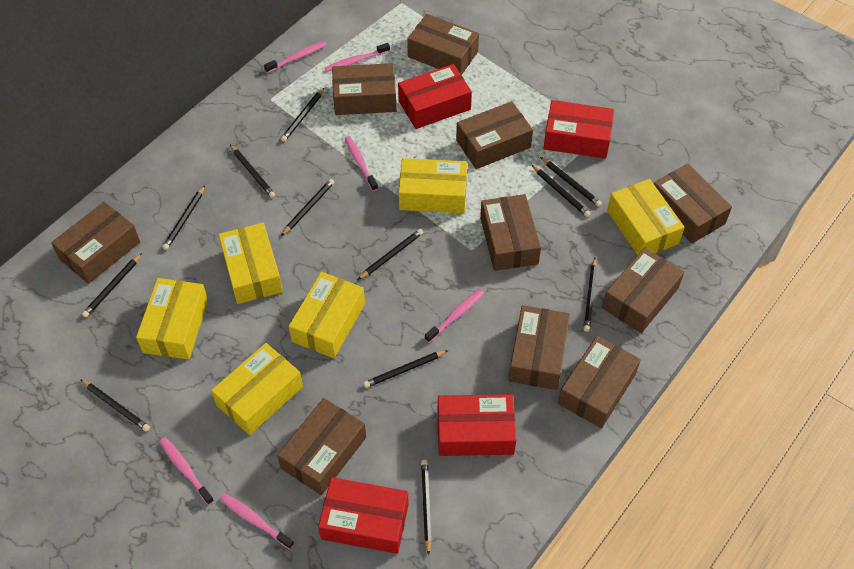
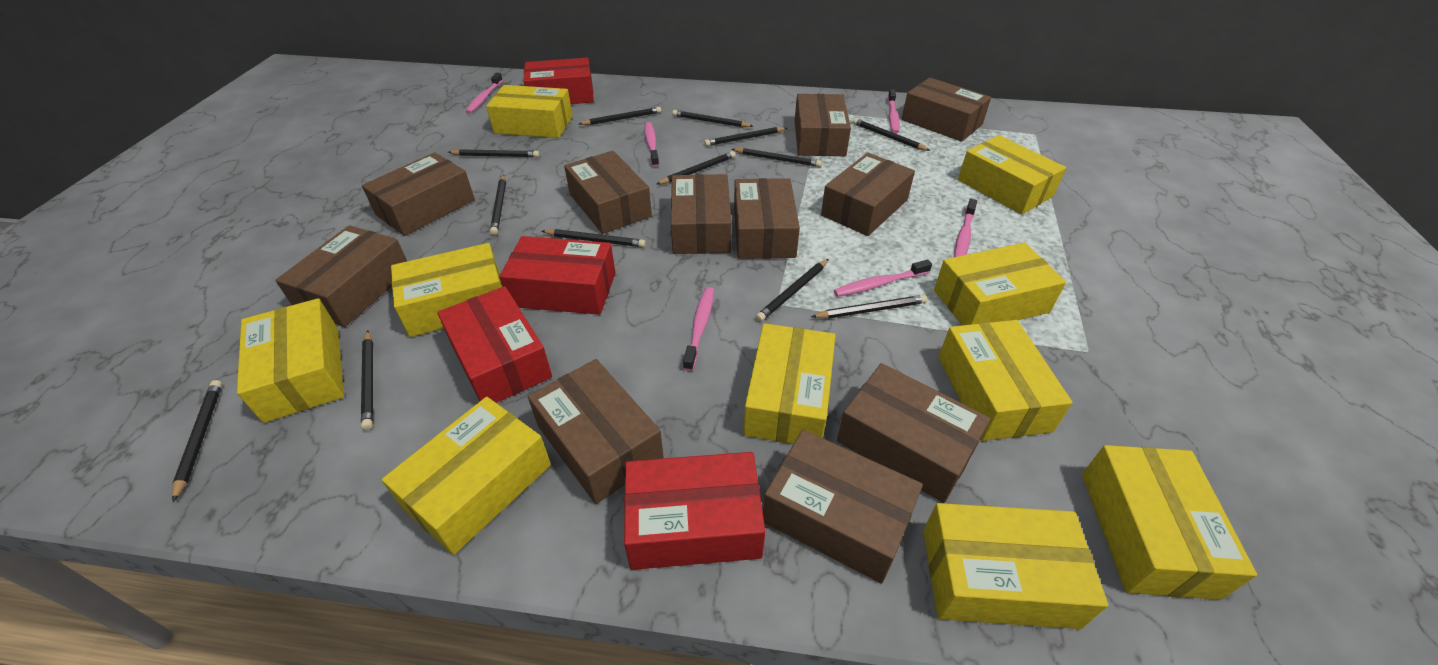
black pencil: 12 -> 13
brown box: 10 -> 11
yellow box: 6 -> 10

